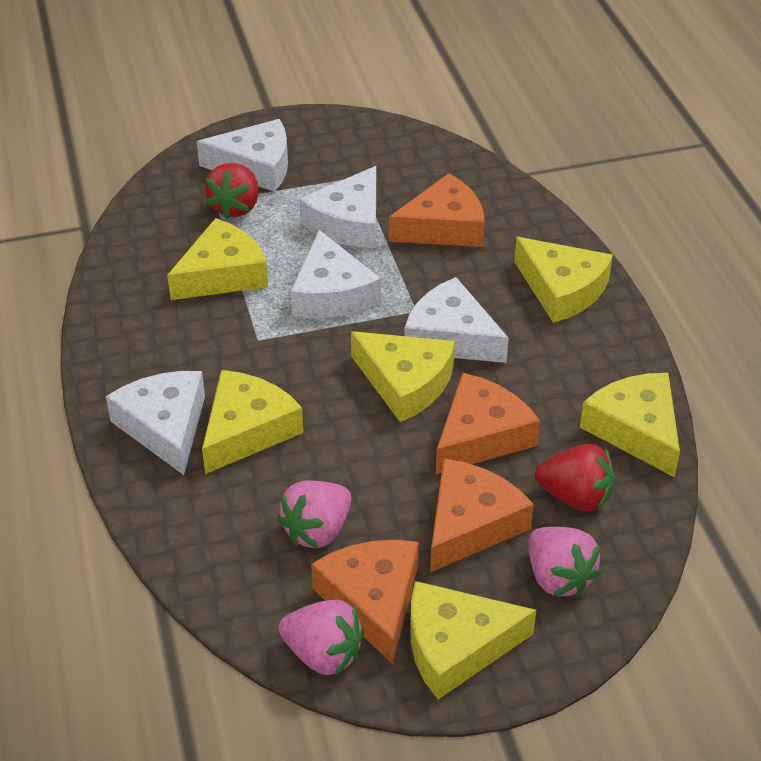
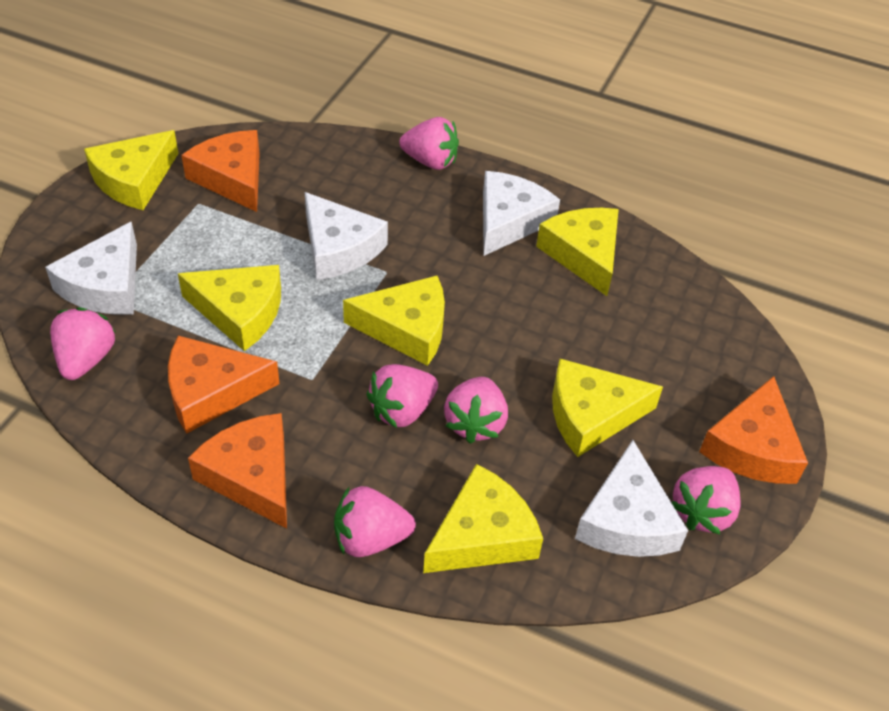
pink strawberry: 3 -> 6
red strawberry: 2 -> 0
white cheese: 5 -> 4

